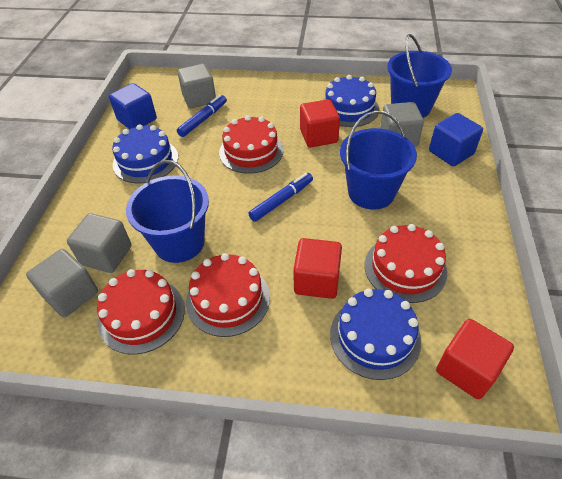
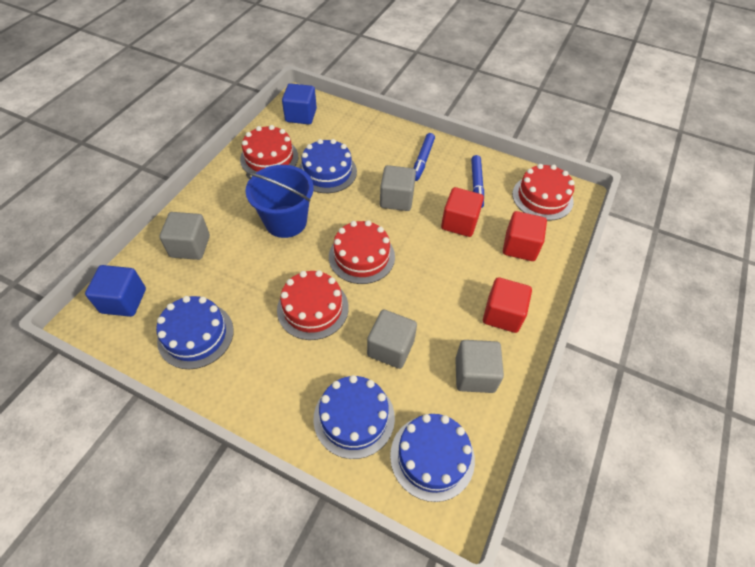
blue bucket: 3 -> 1
blue cake: 3 -> 4

